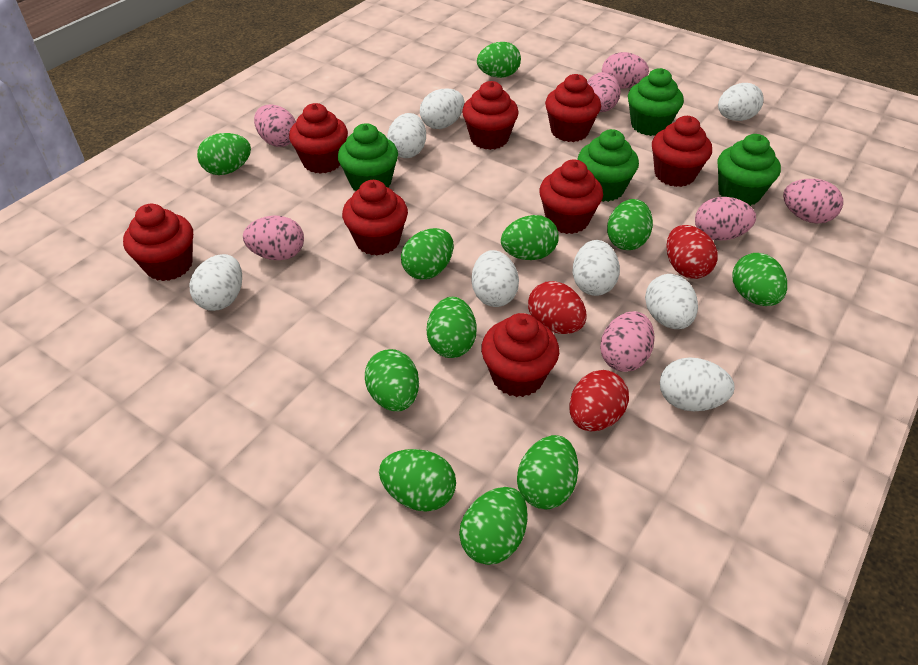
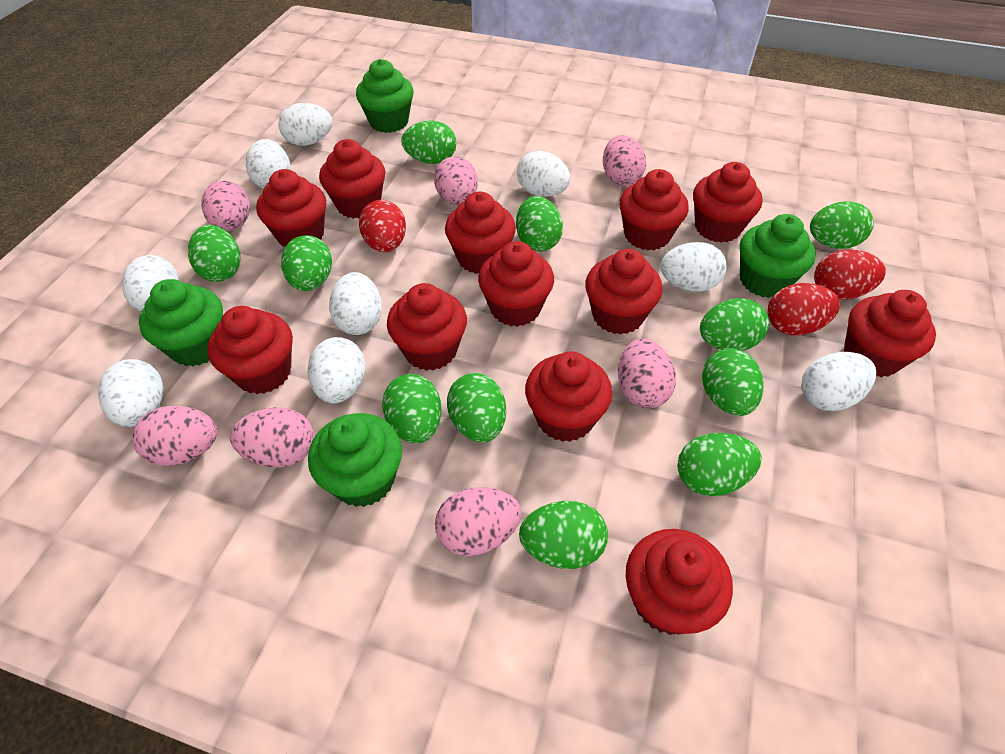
red cupcake: 8 -> 12
white egg: 8 -> 9

